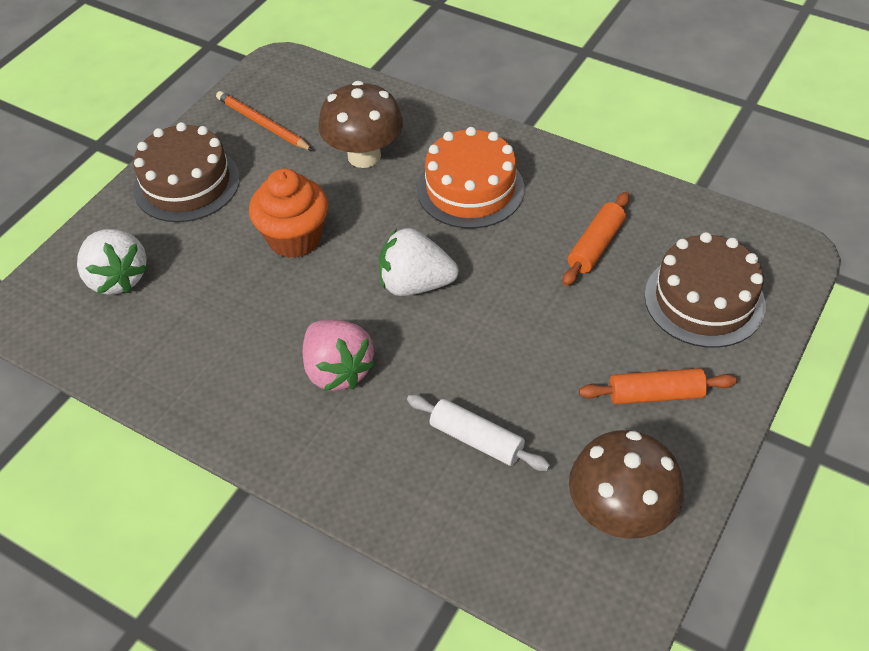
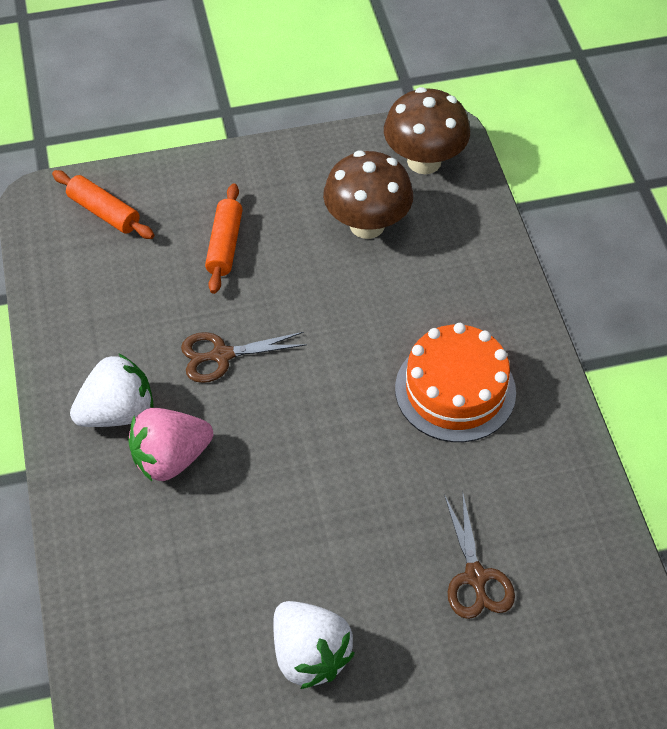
brown cake: 2 -> 0
brown scissors: 0 -> 2
orange cupcake: 1 -> 0
orange pencil: 1 -> 0
white rolling pin: 1 -> 0

